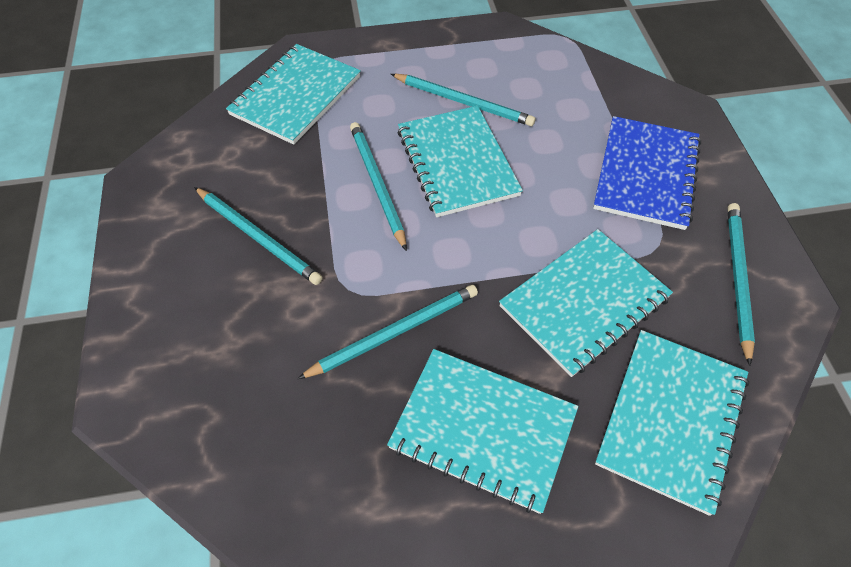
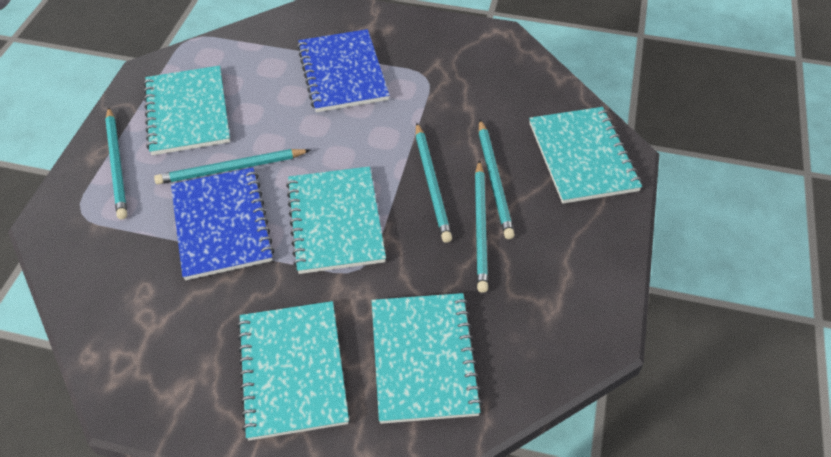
blue notebook: 1 -> 2

